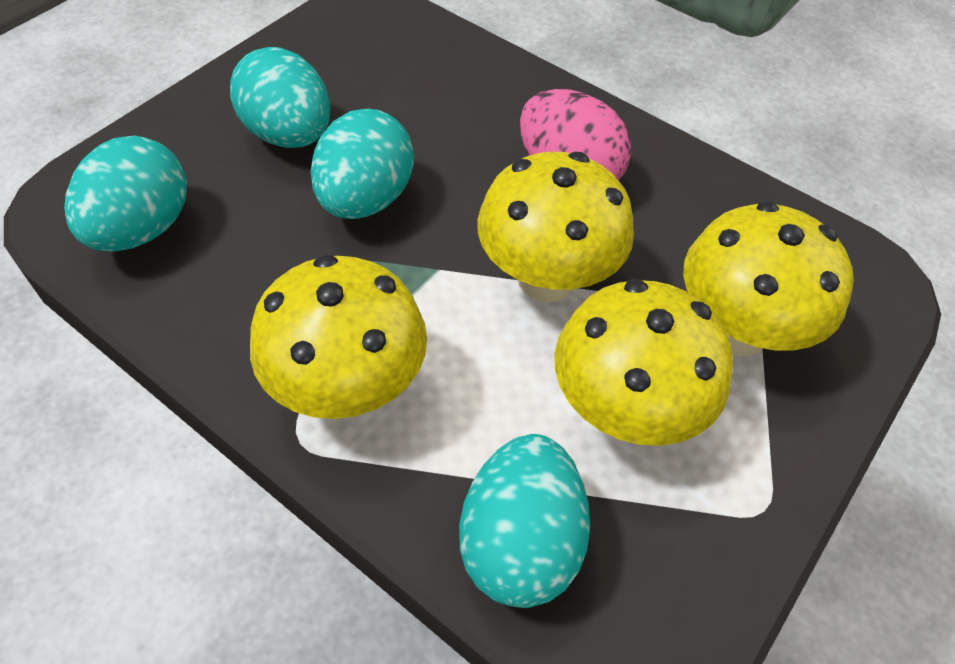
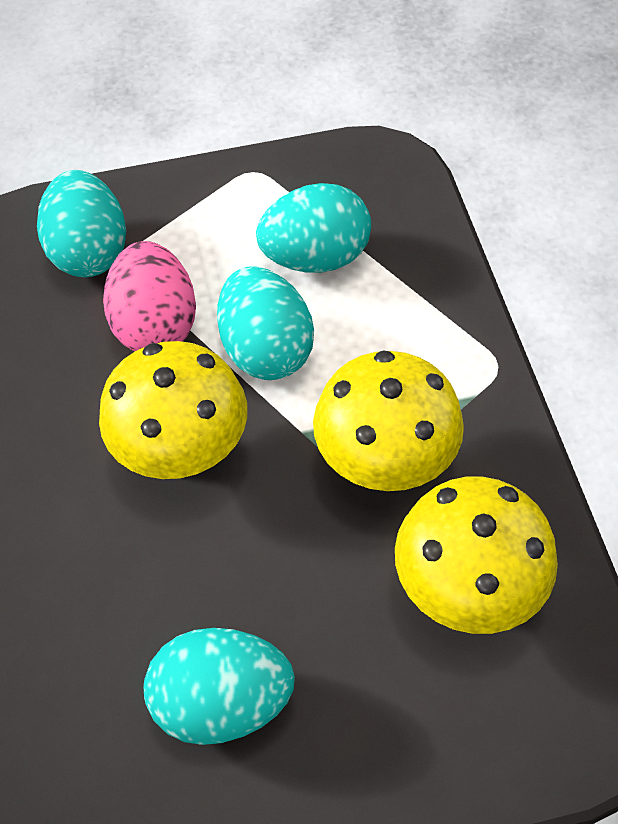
yellow mushroom: 4 -> 3

